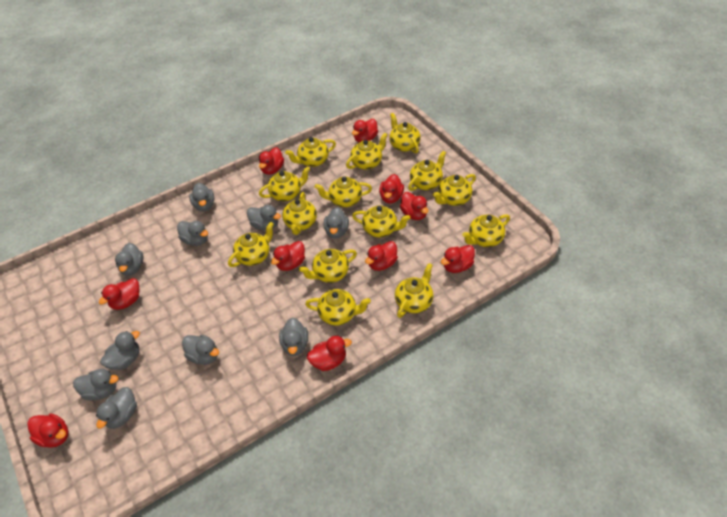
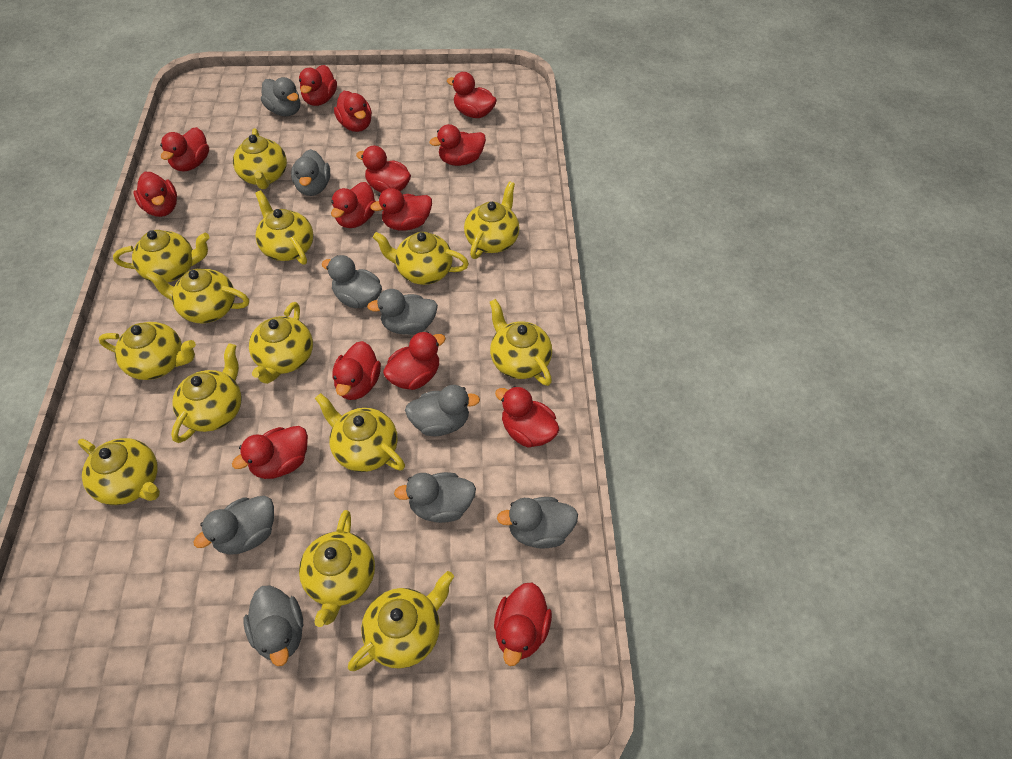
grey duck: 10 -> 9
red duck: 10 -> 14

